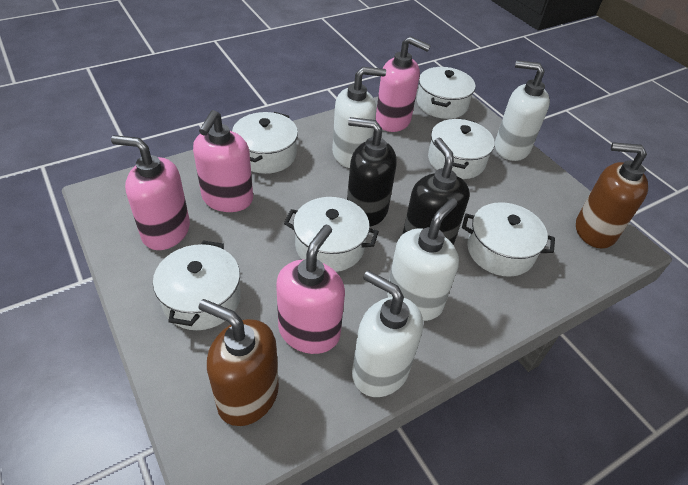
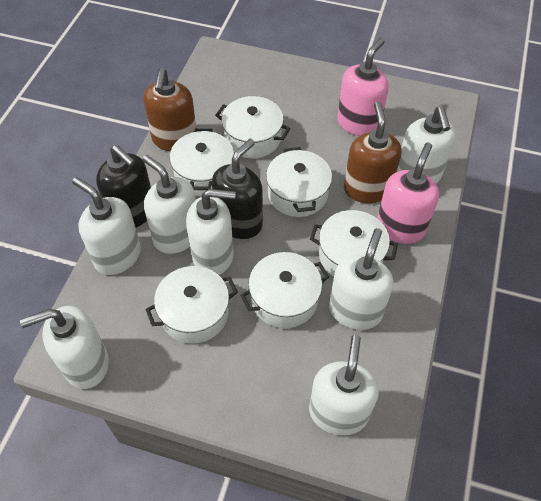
pink soap dispenser: 4 -> 2
white soap dispenser: 4 -> 7

